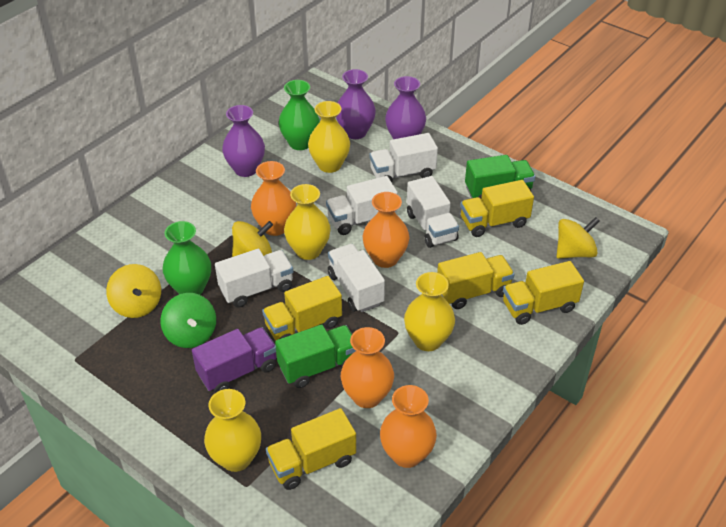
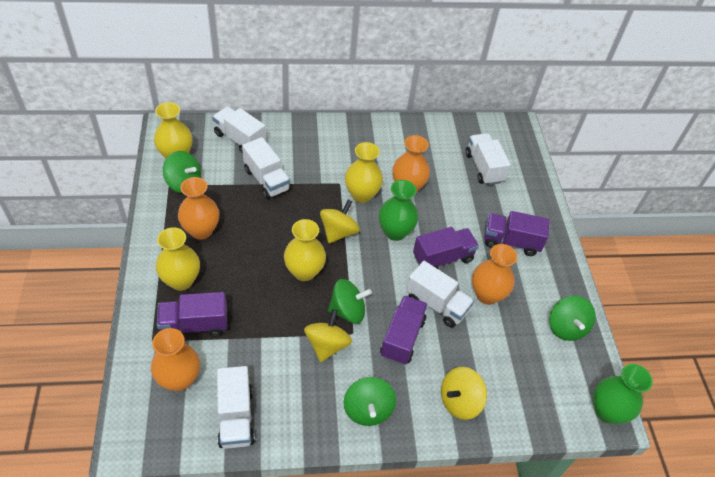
green spinning top: 1 -> 4
green truck: 2 -> 0
purple truck: 1 -> 4
purple vase: 3 -> 0
yellow truck: 5 -> 0

